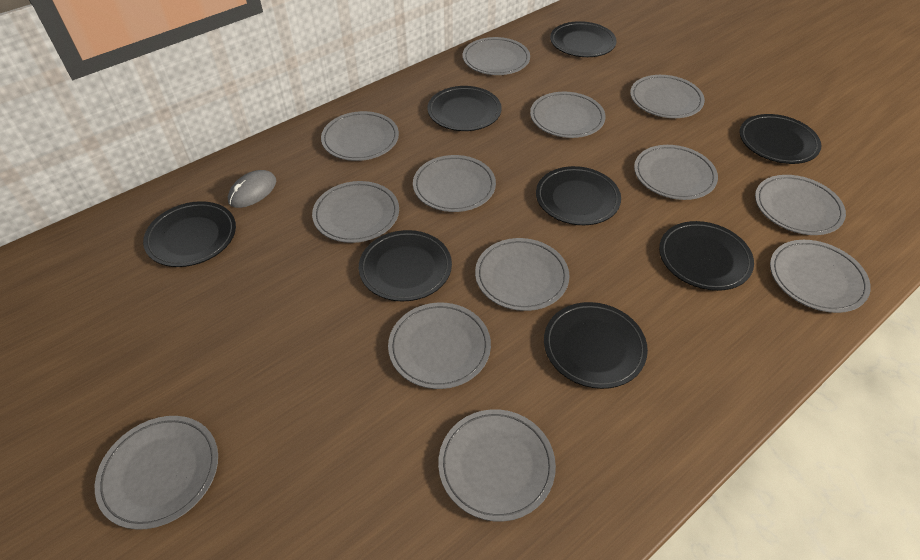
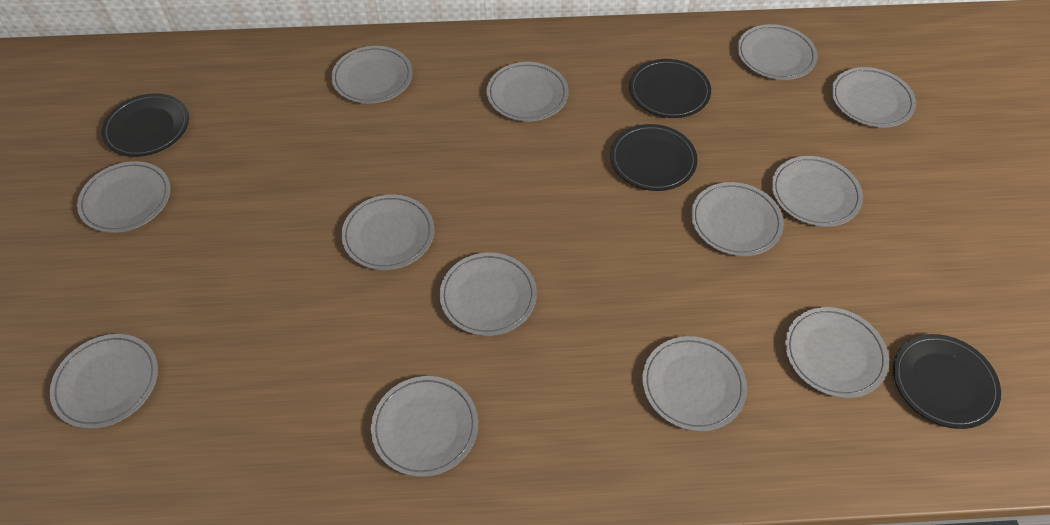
black plate: 8 -> 4
grey mouse: 1 -> 0

